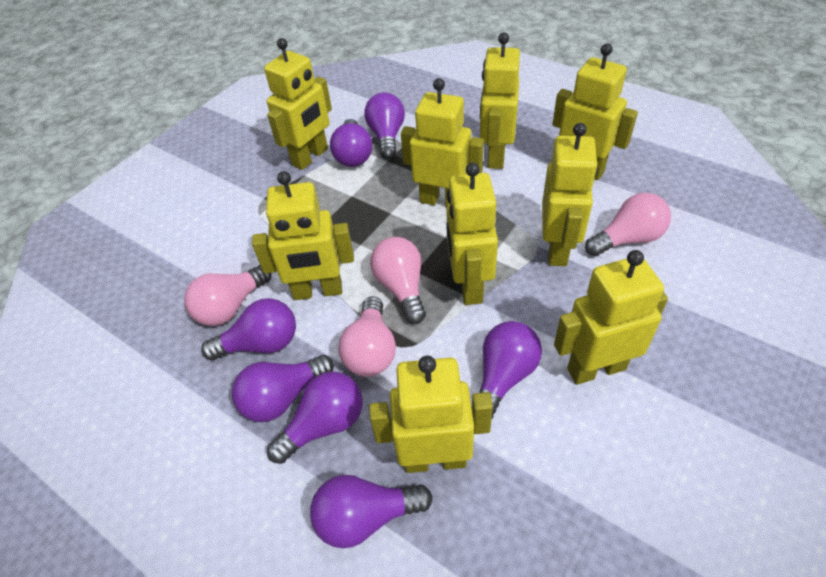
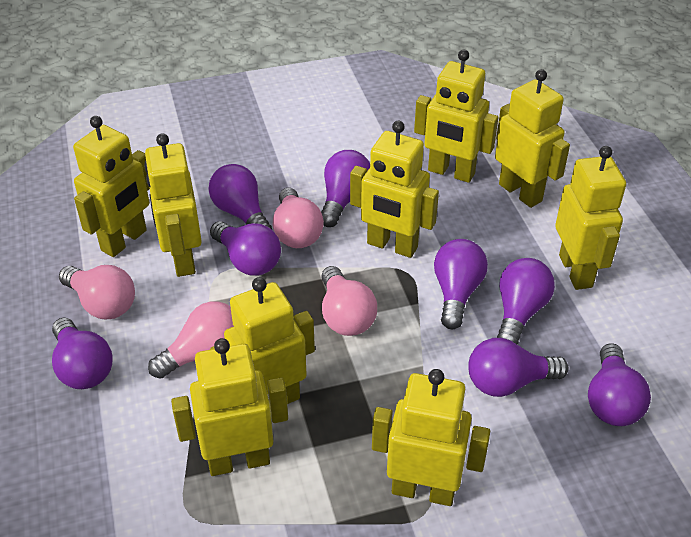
purple light bulb: 7 -> 8

